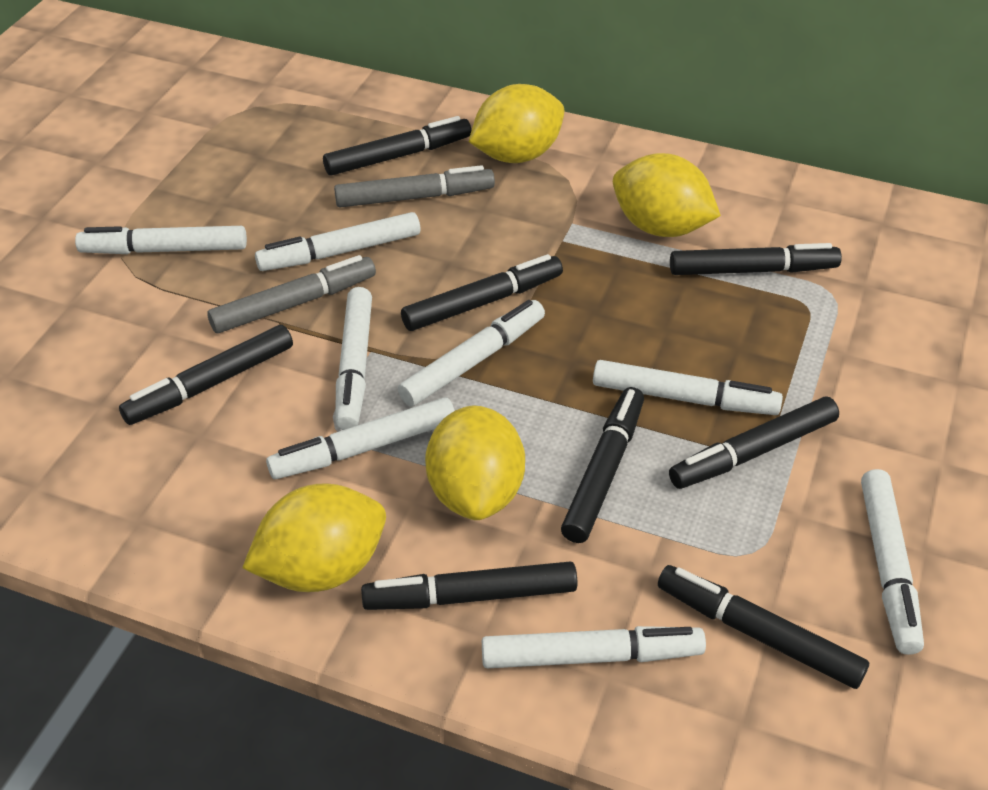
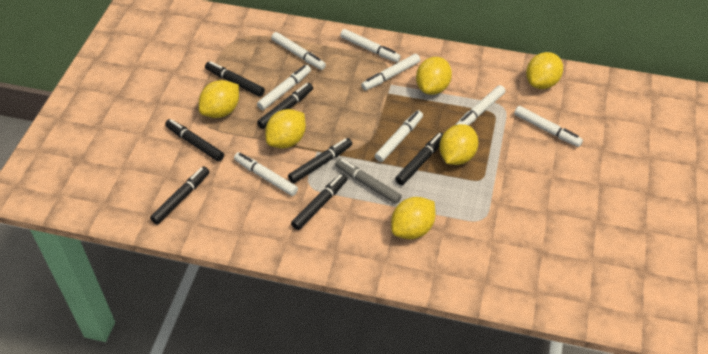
black marker: 8 -> 7
grey marker: 2 -> 1
yellow lemon: 4 -> 6

